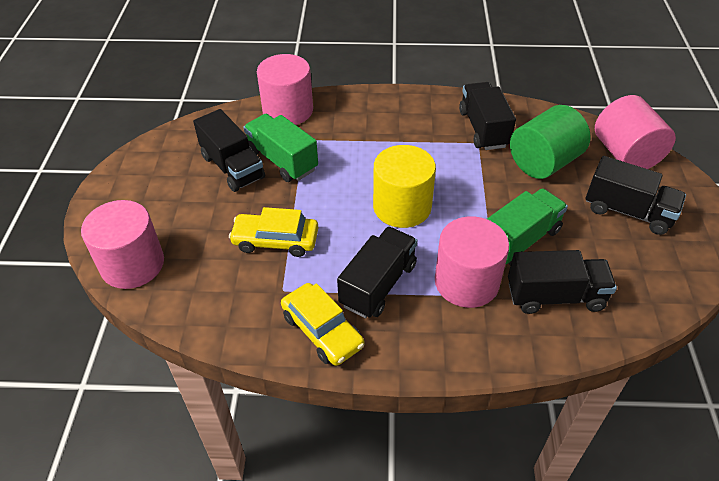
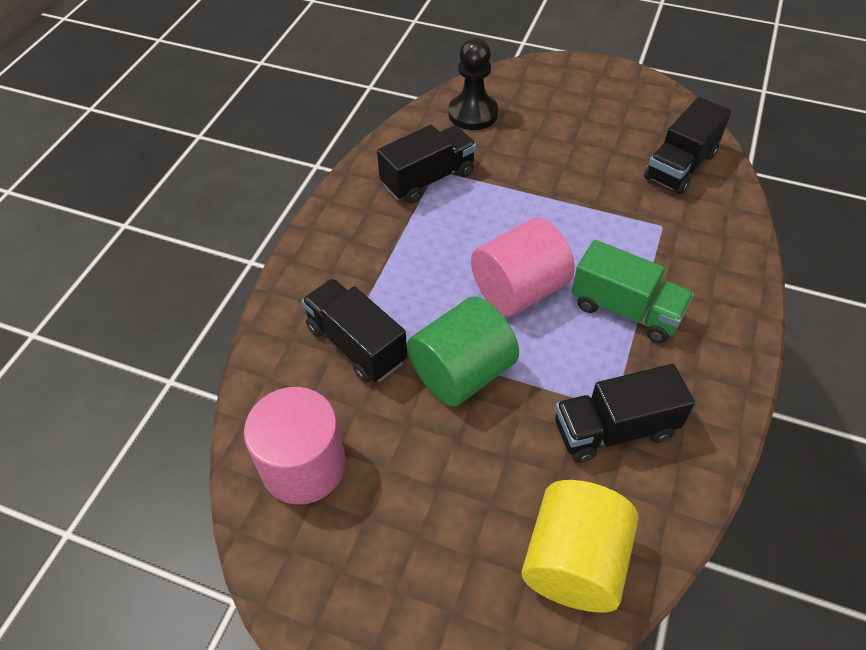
black pawn: 0 -> 1
black truck: 5 -> 4
green truck: 2 -> 1
pink cylinder: 4 -> 2
yellow car: 2 -> 0

